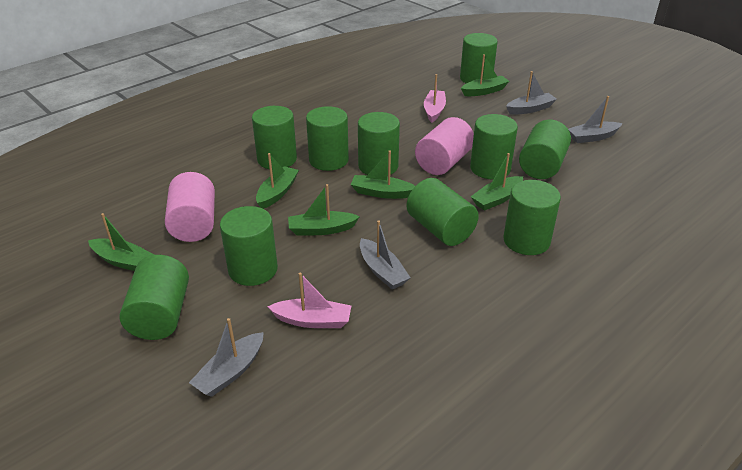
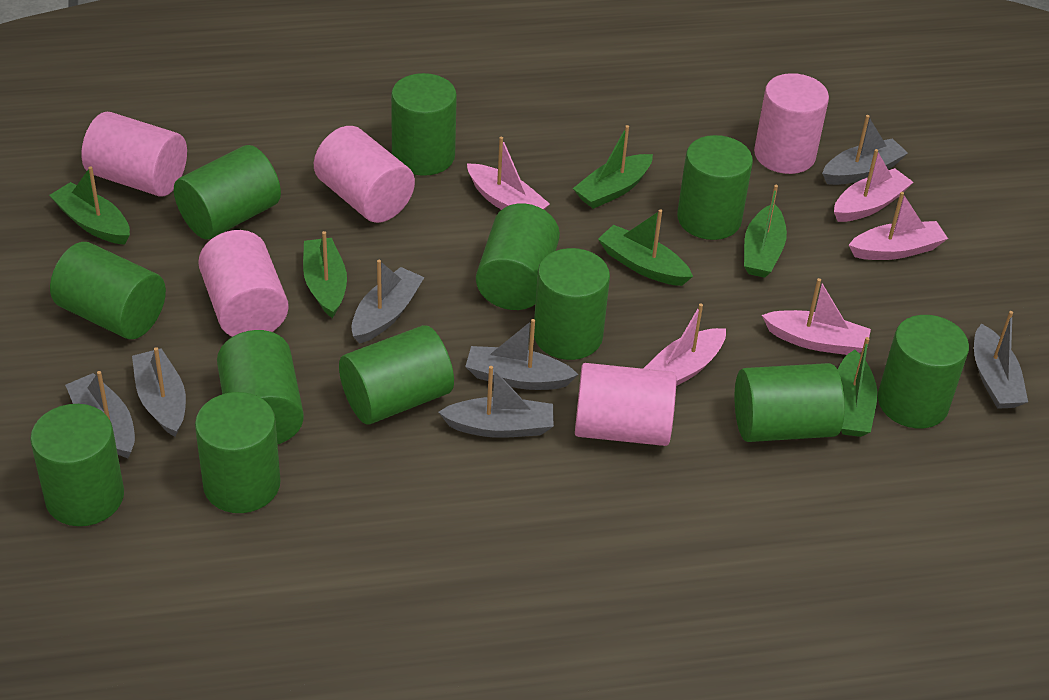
green cylinder: 10 -> 12
grey boat: 4 -> 7
pink boat: 2 -> 5
pink cylinder: 2 -> 5

